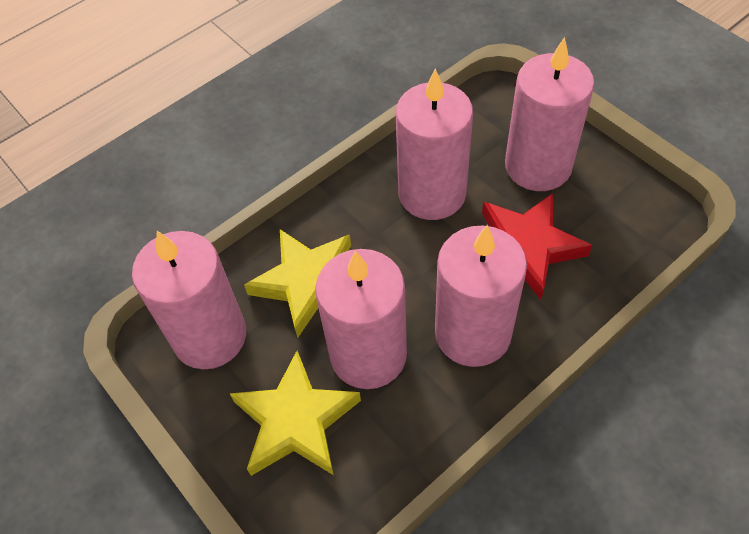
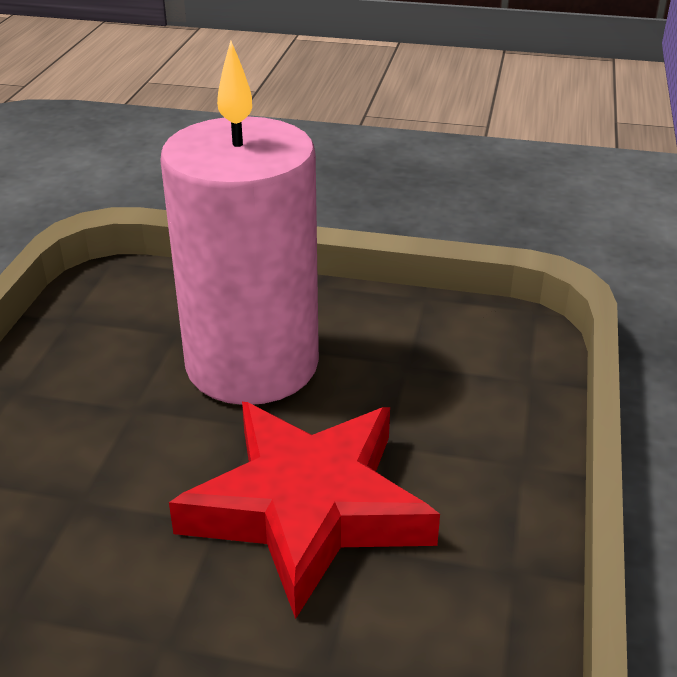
pink candle: 5 -> 1
yellow star: 2 -> 0

